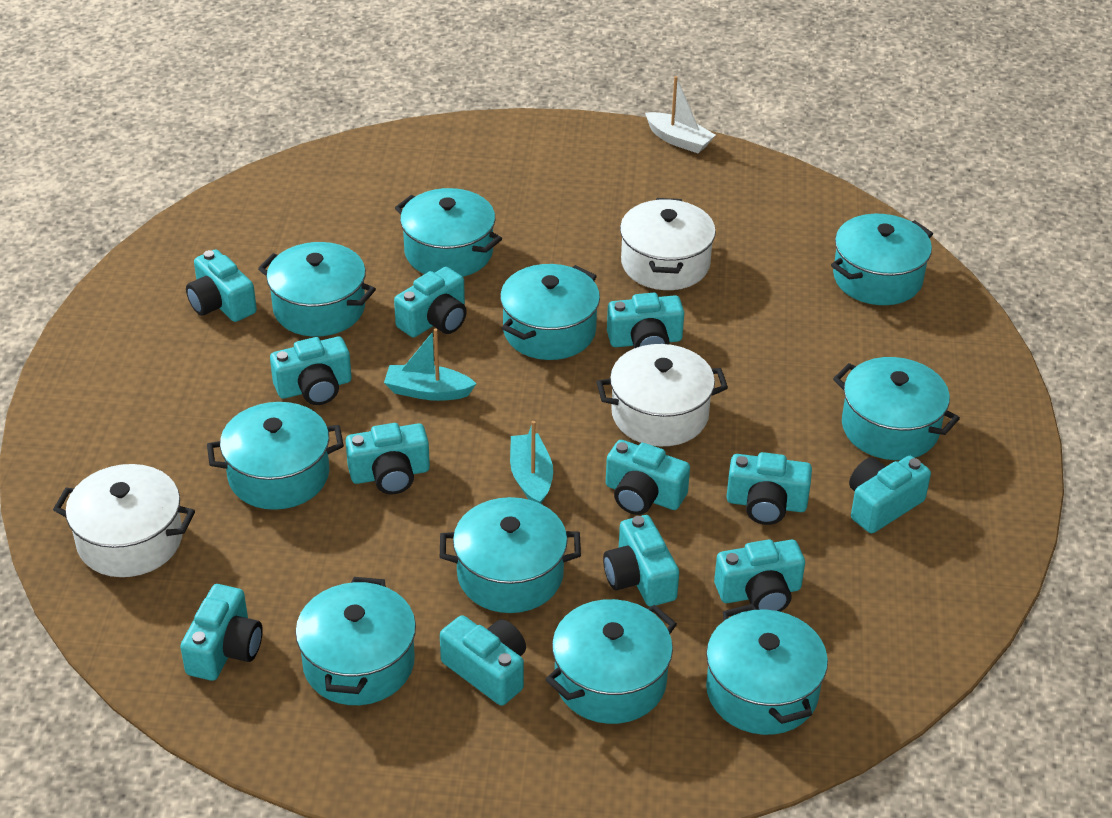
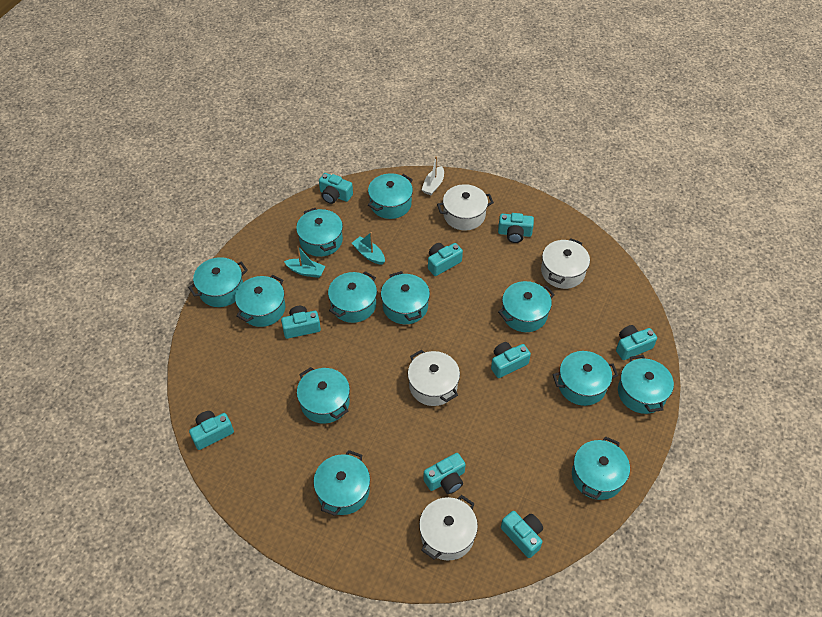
turquoise camera: 12 -> 9
turquoise pot: 10 -> 12
white pot: 3 -> 4

